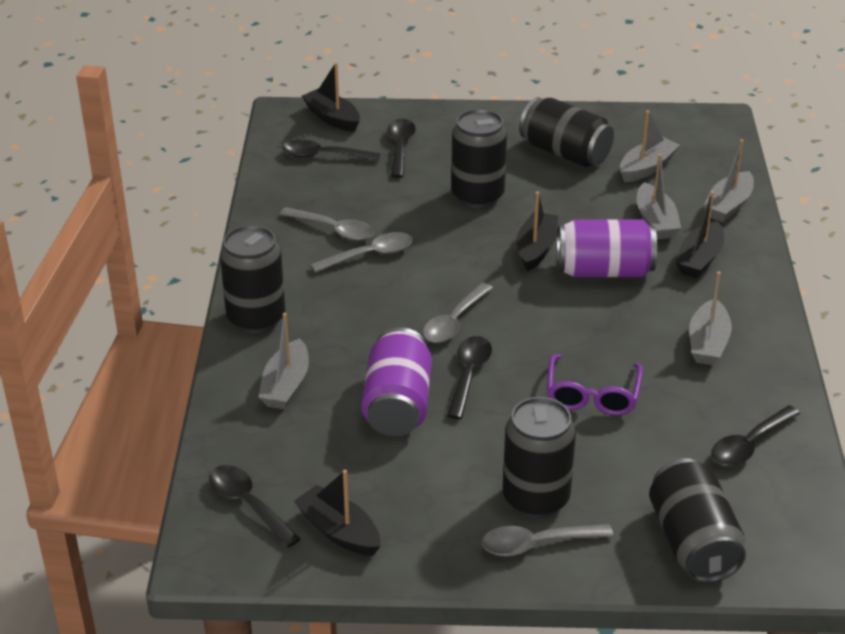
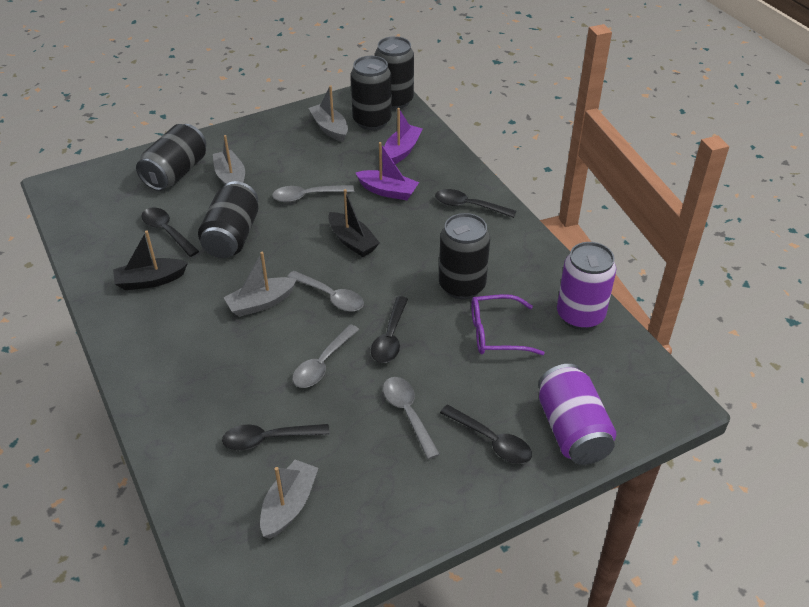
black boat: 4 -> 2
grey boat: 5 -> 4
purple boat: 0 -> 2

